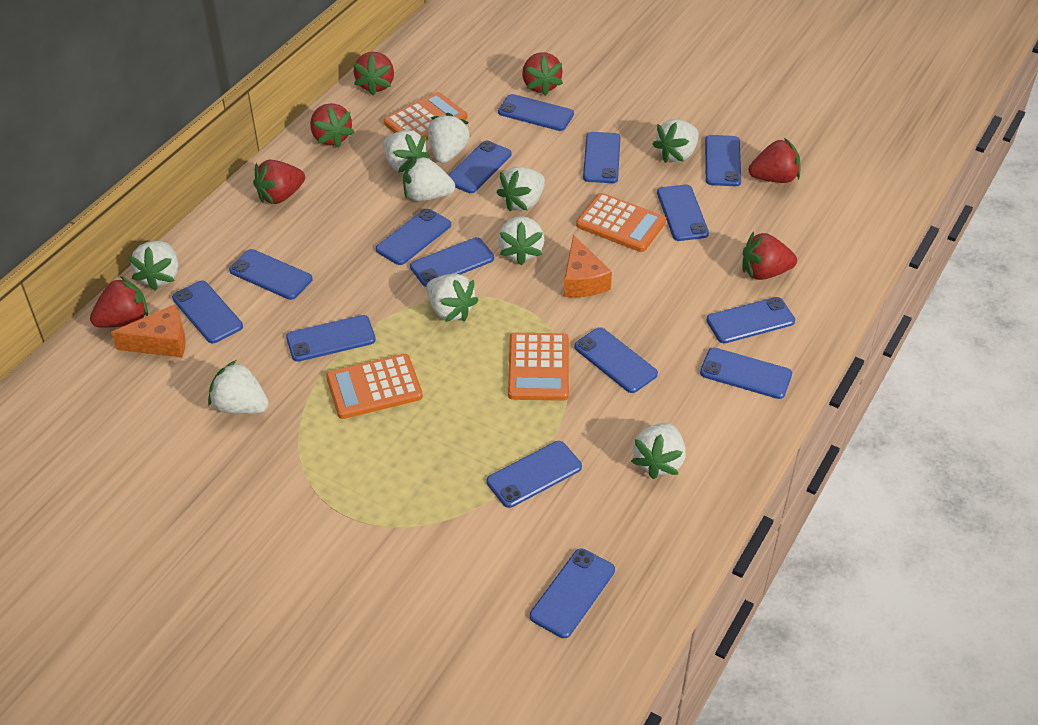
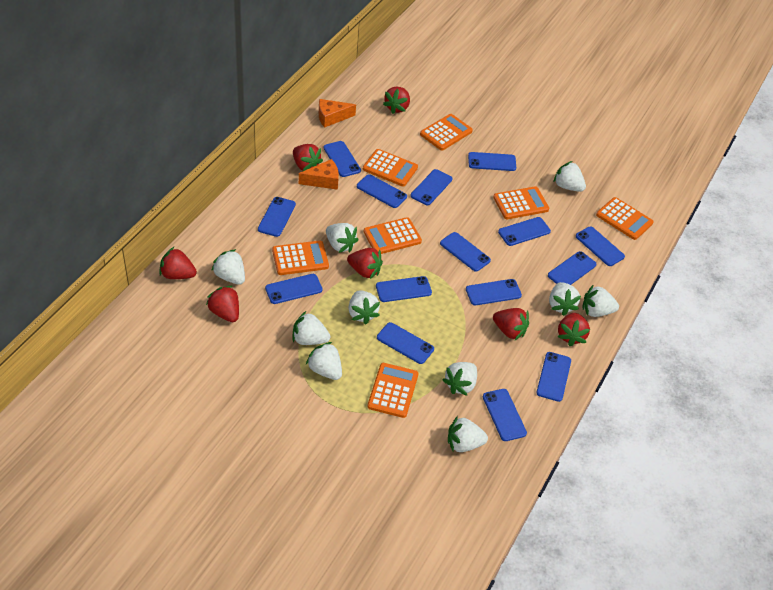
orange calculator: 4 -> 7

